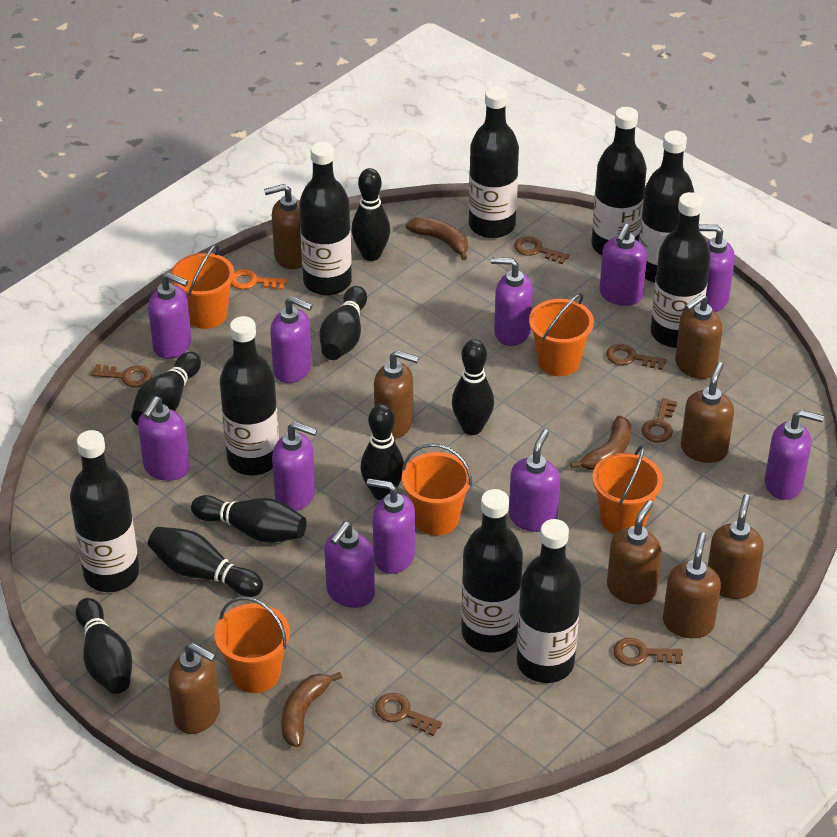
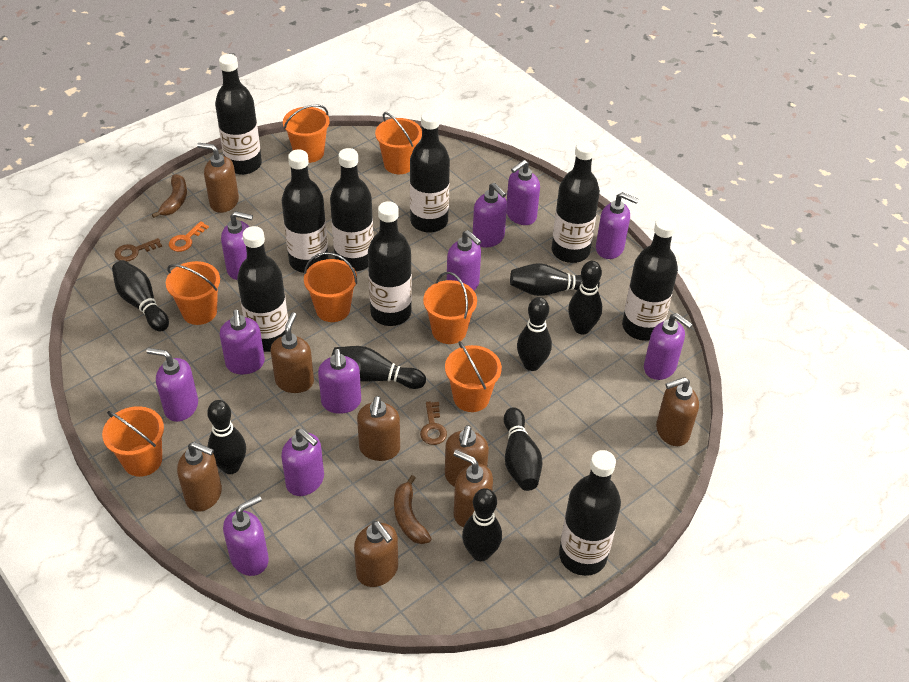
brown banana: 3 -> 2
brown key: 6 -> 2
orange bucket: 5 -> 7

